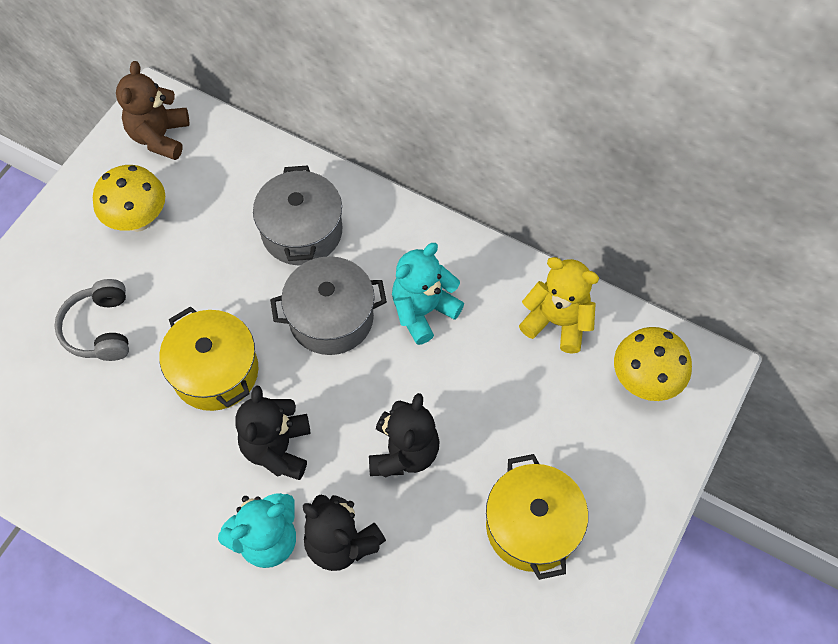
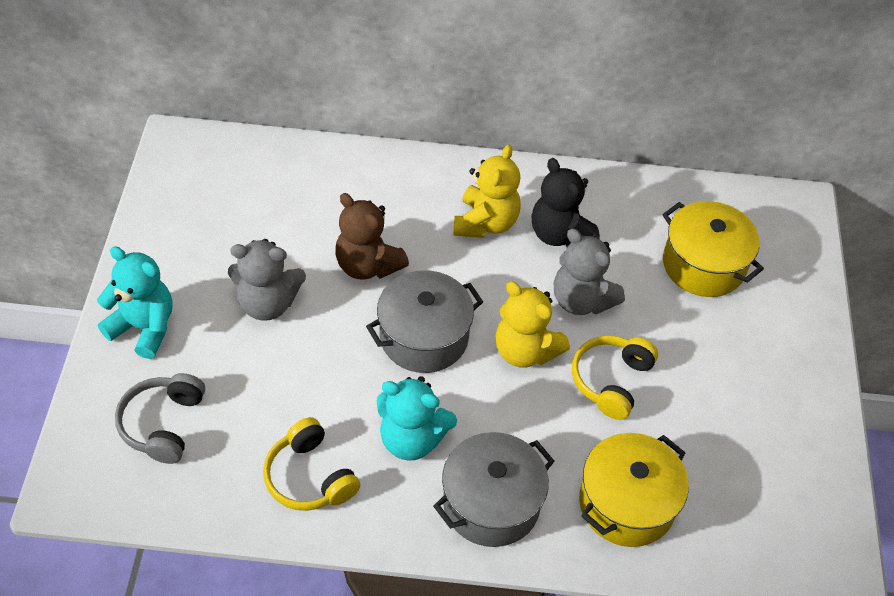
black teddy bear: 3 -> 1
grey teddy bear: 0 -> 2
yellow headphones: 0 -> 2
yellow mushroom: 2 -> 0
yellow teddy bear: 1 -> 2

